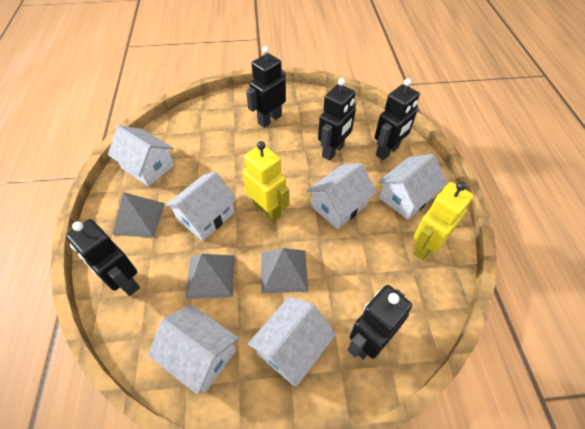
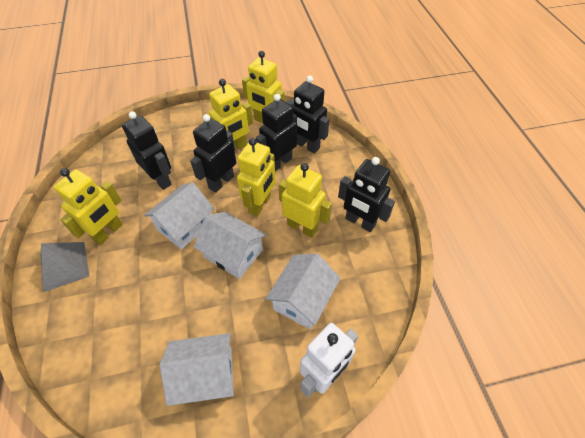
grey pyramid: 3 -> 1
white house: 6 -> 4
white robot: 0 -> 1
yellow robot: 2 -> 5

